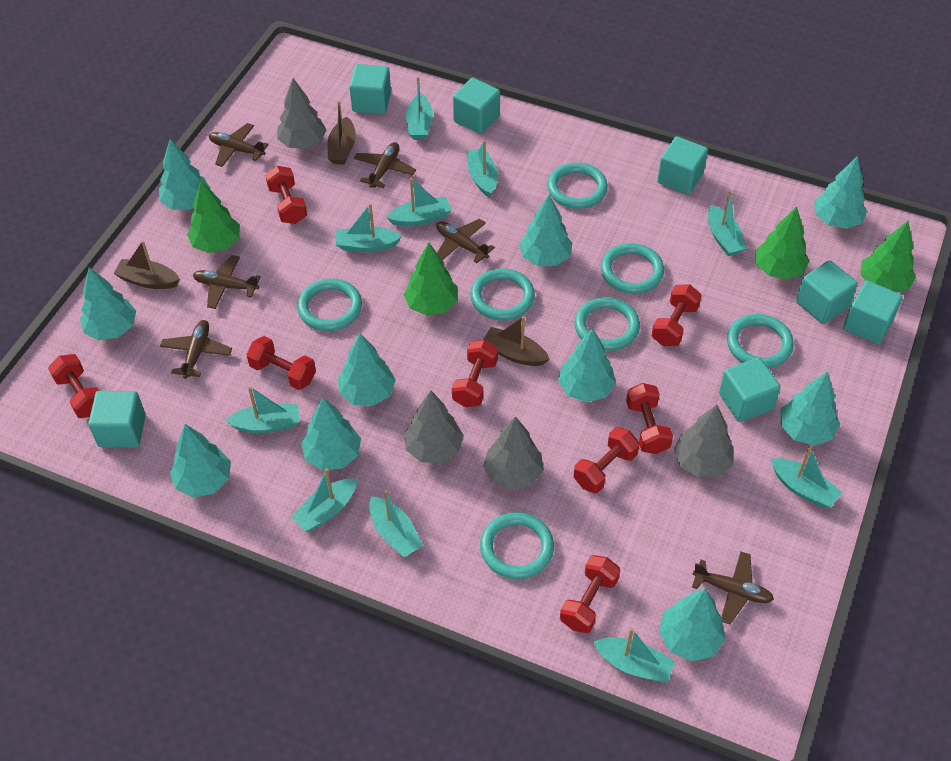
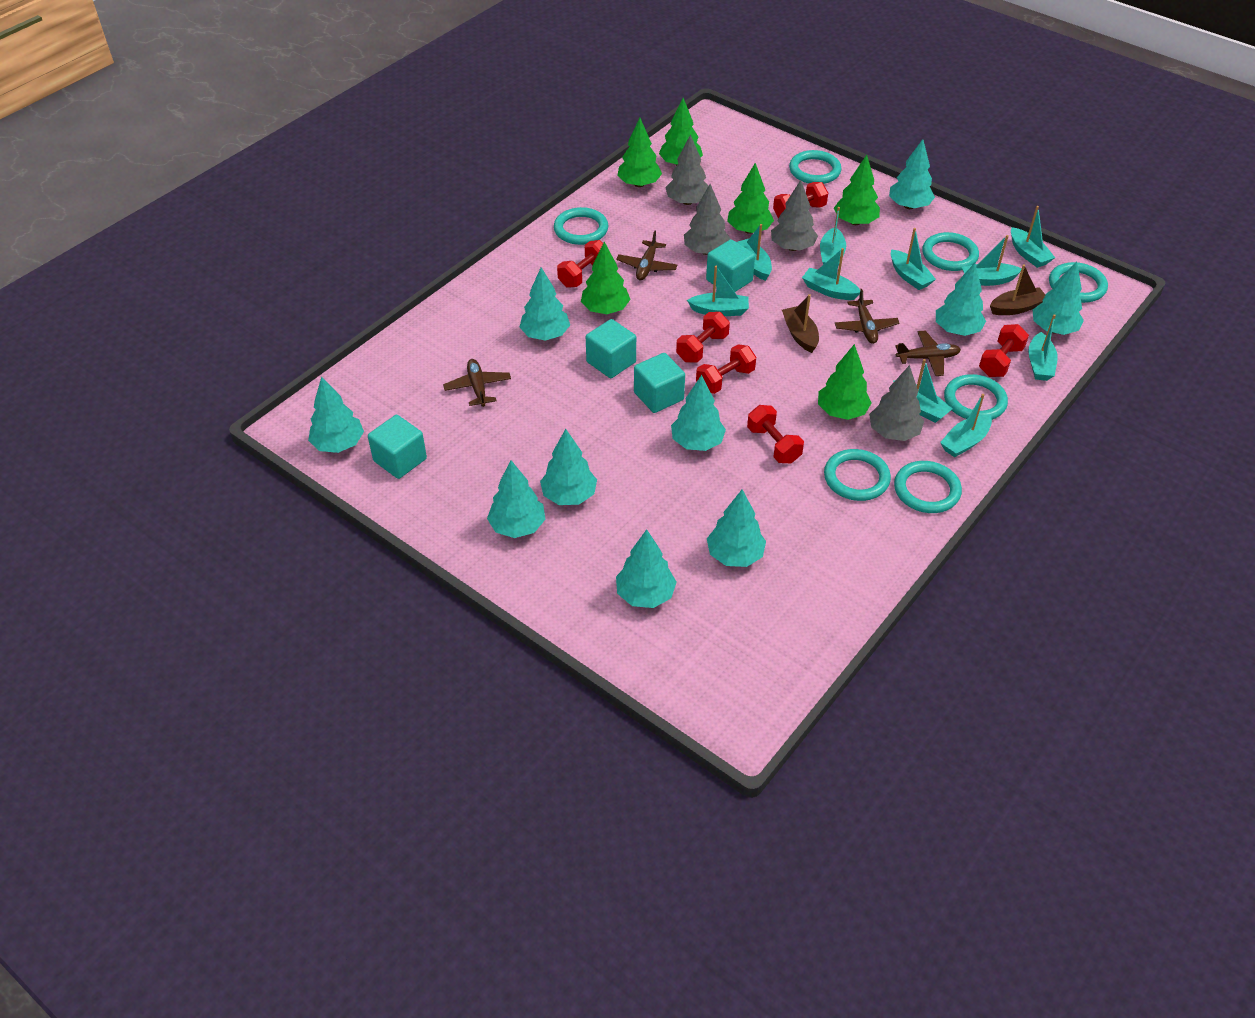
brown boat: 3 -> 2
brown plane: 6 -> 4
green tree: 4 -> 6
red dumbbell: 8 -> 6
turquoise cube: 7 -> 4

